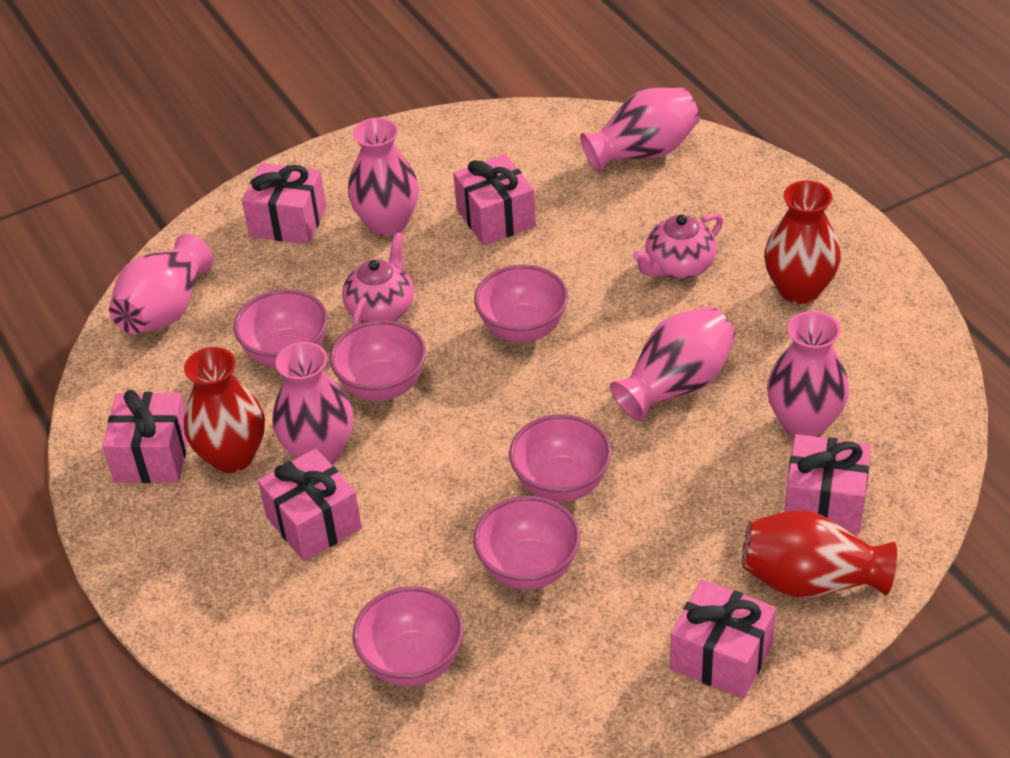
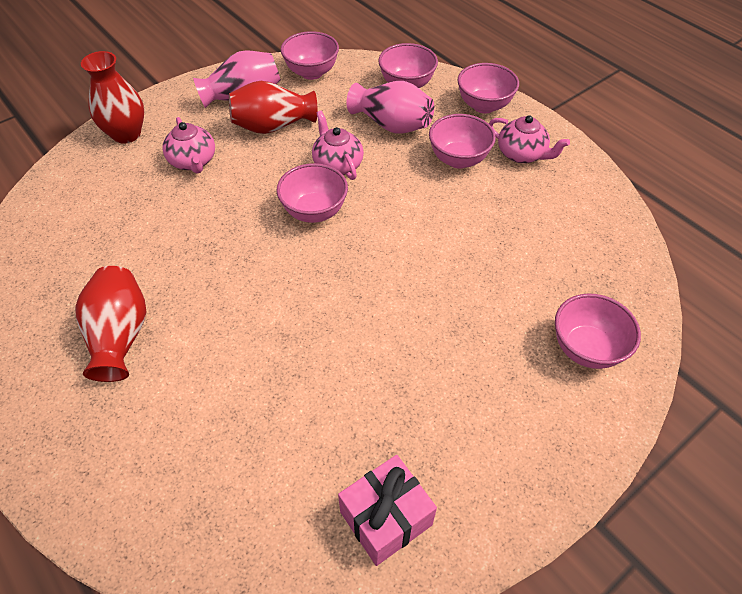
pink gift: 6 -> 1
pink teapot: 2 -> 3
pink vase: 6 -> 2

